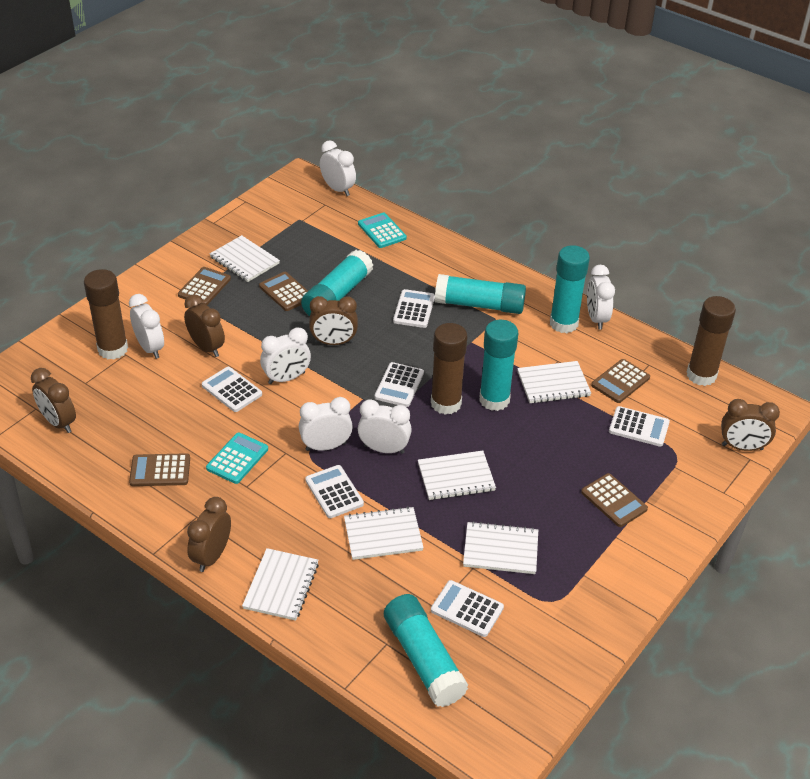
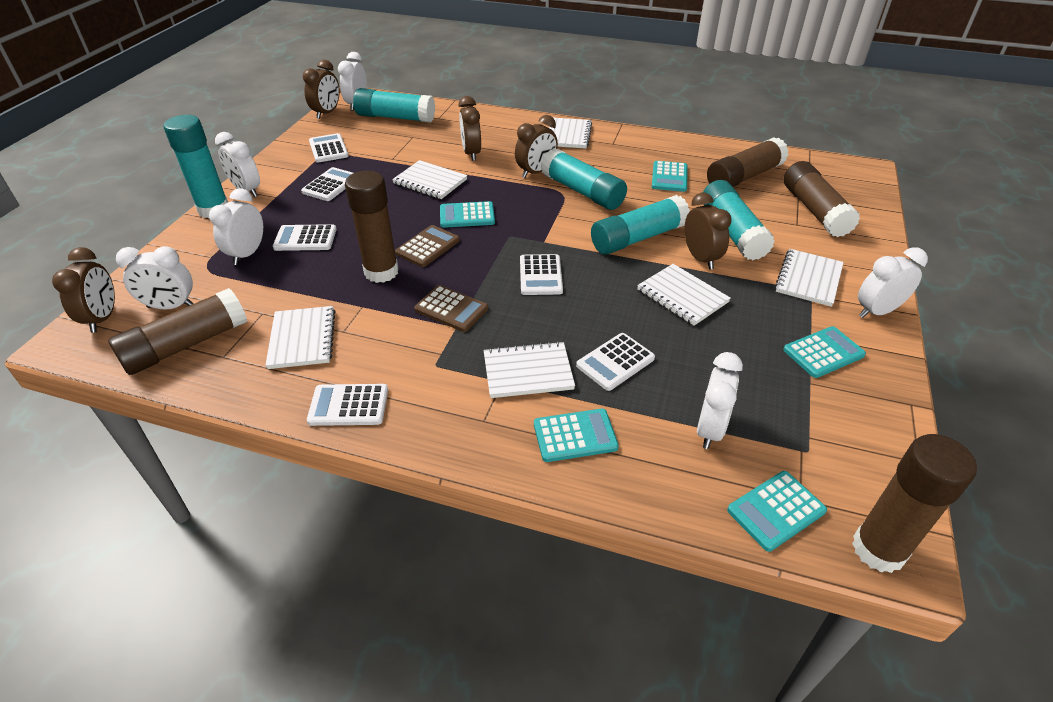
brown calculator: 5 -> 2
brown glue stick: 3 -> 5
turquoise calculator: 2 -> 5

